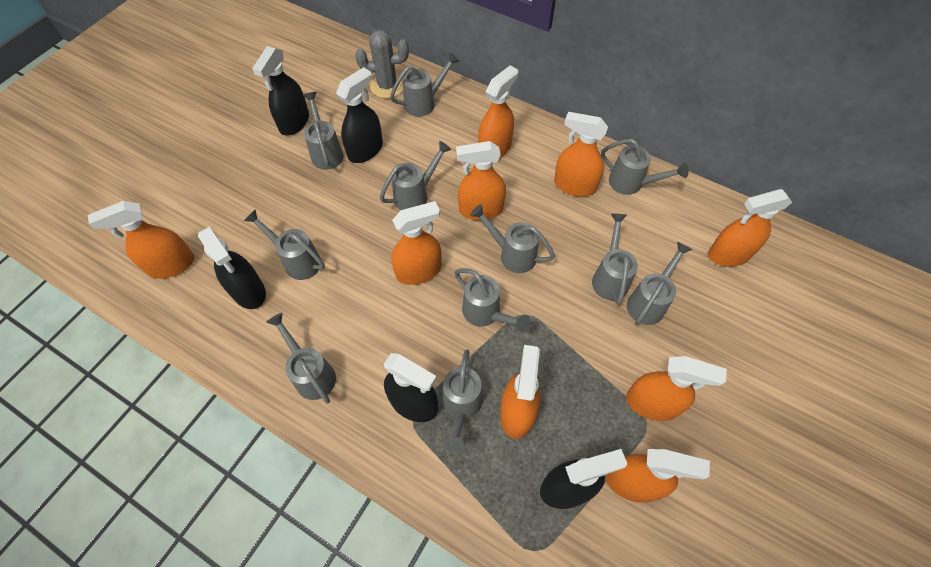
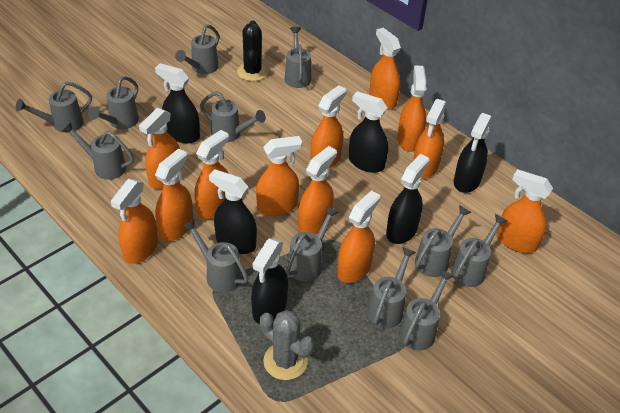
black cactus: 0 -> 1
black spray bottle: 5 -> 6
grey watering can: 11 -> 12
orange spray bottle: 9 -> 12

